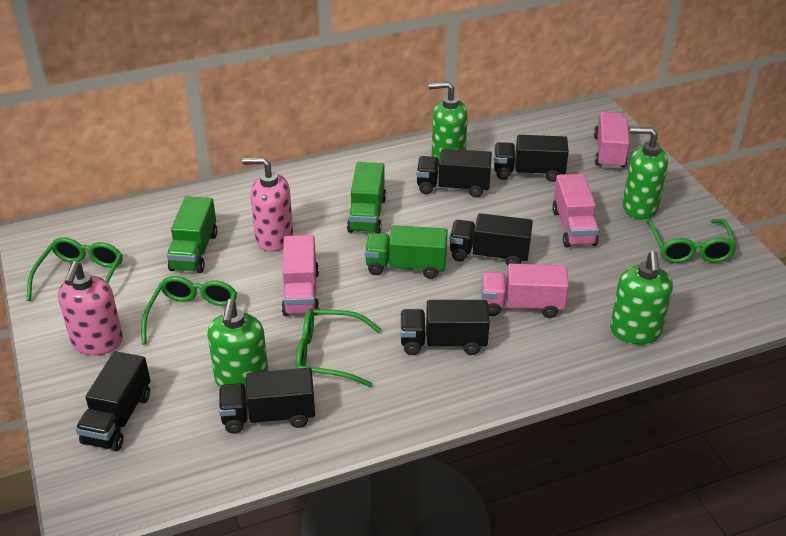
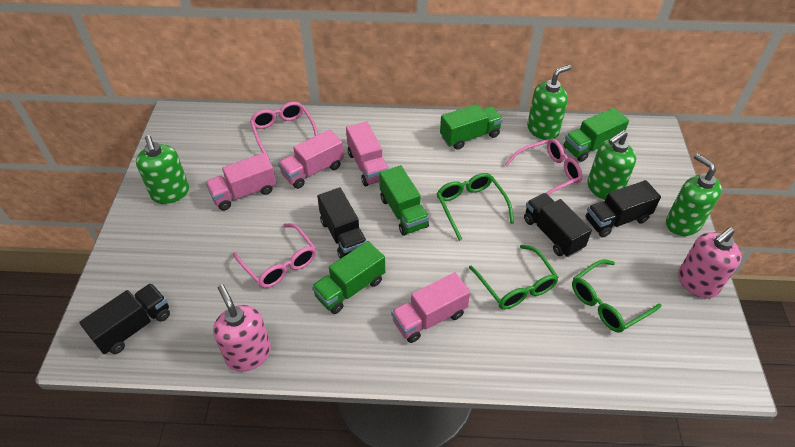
black truck: 6 -> 4
green glasses: 4 -> 3
green truck: 3 -> 4
pink glasses: 0 -> 3

